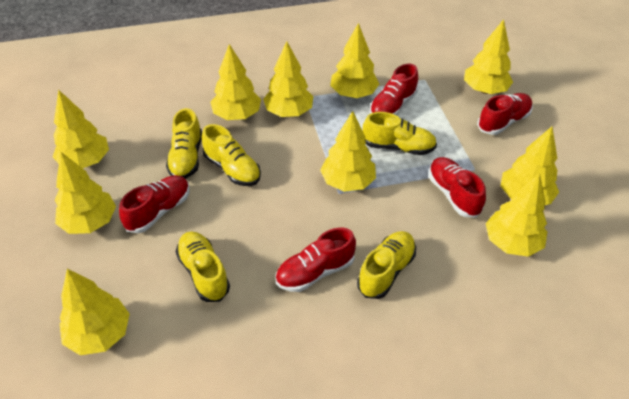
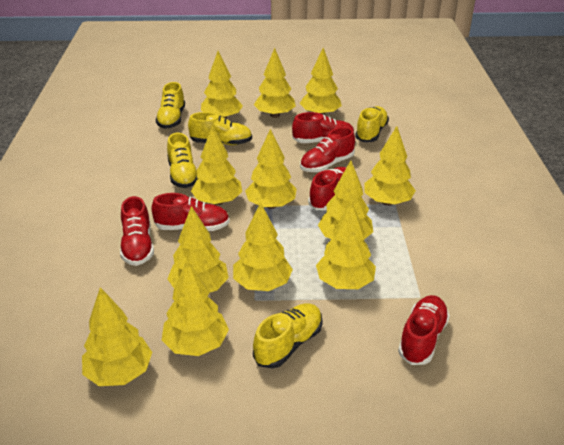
red shoe: 5 -> 6
yellow tree: 10 -> 12

